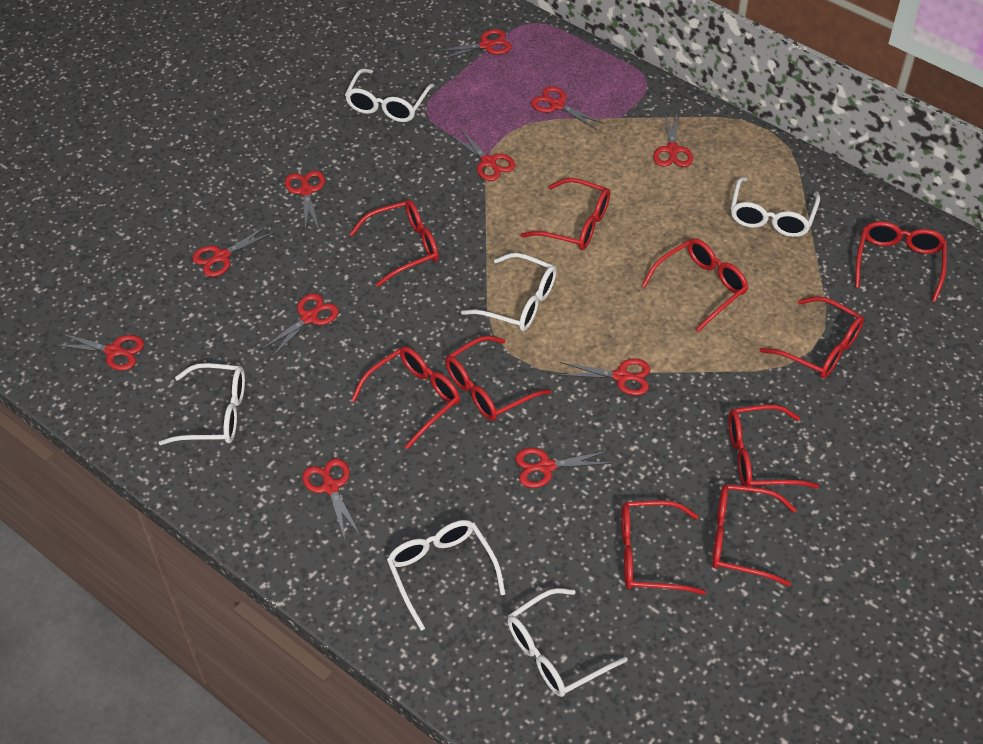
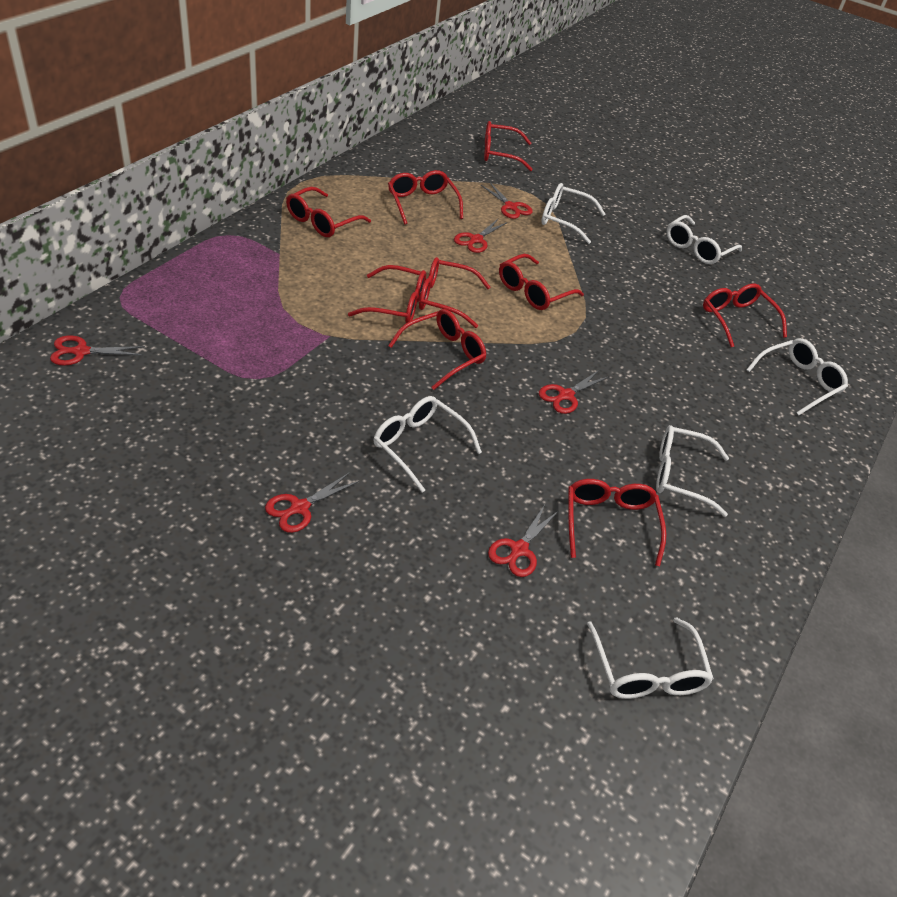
red glasses: 10 -> 9
red scissors: 11 -> 6

